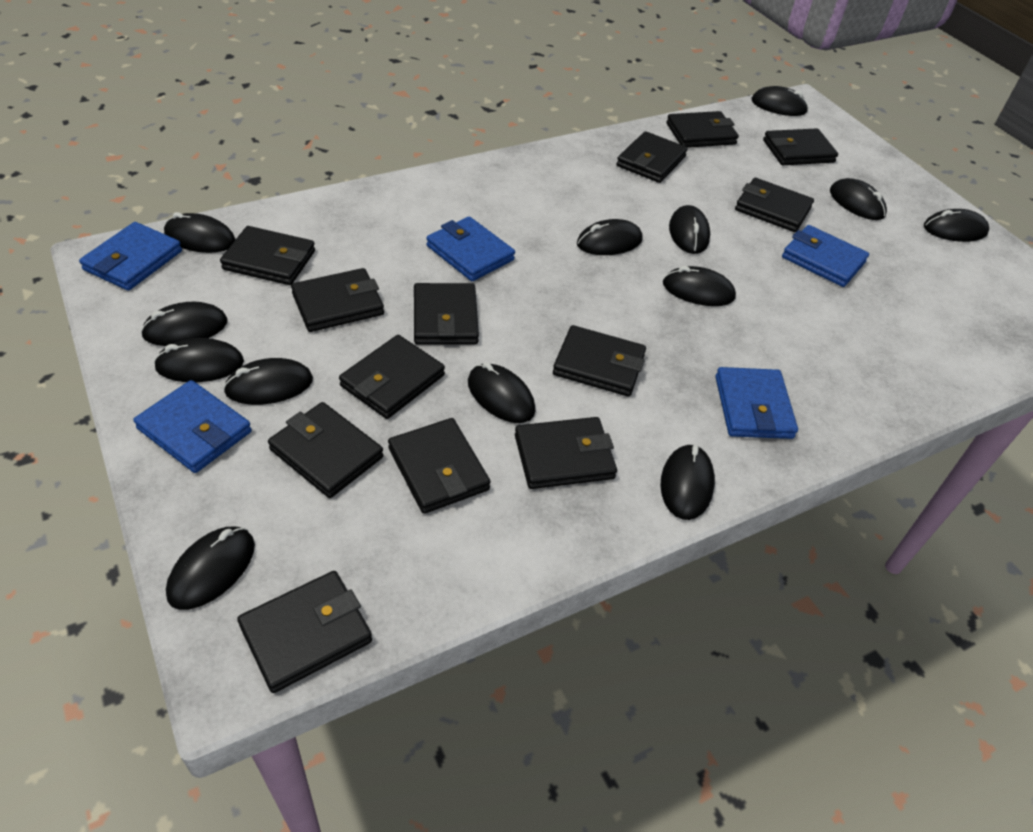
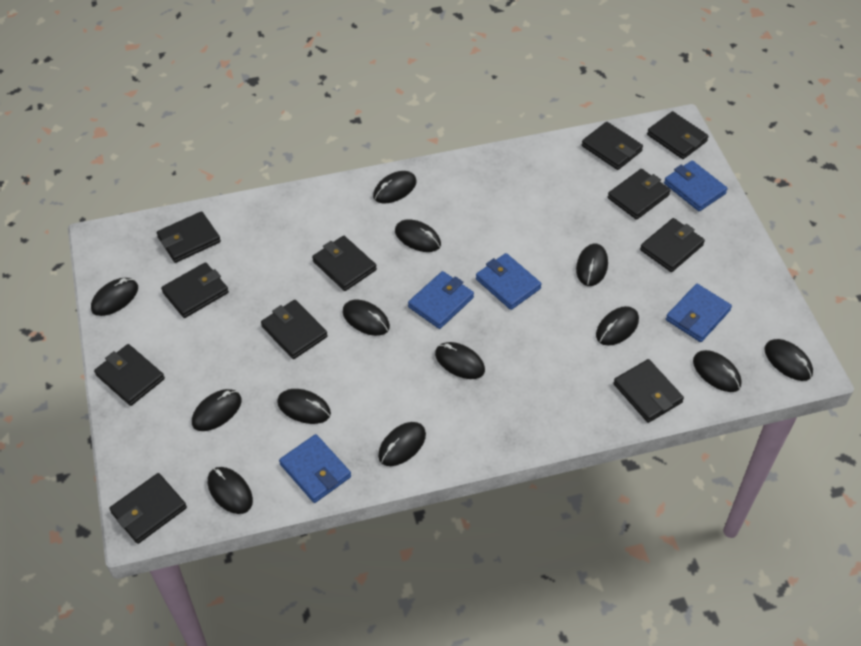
black wallet: 13 -> 11

